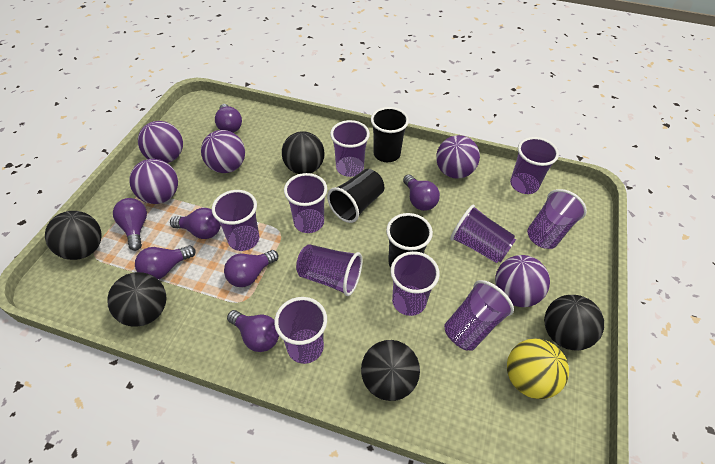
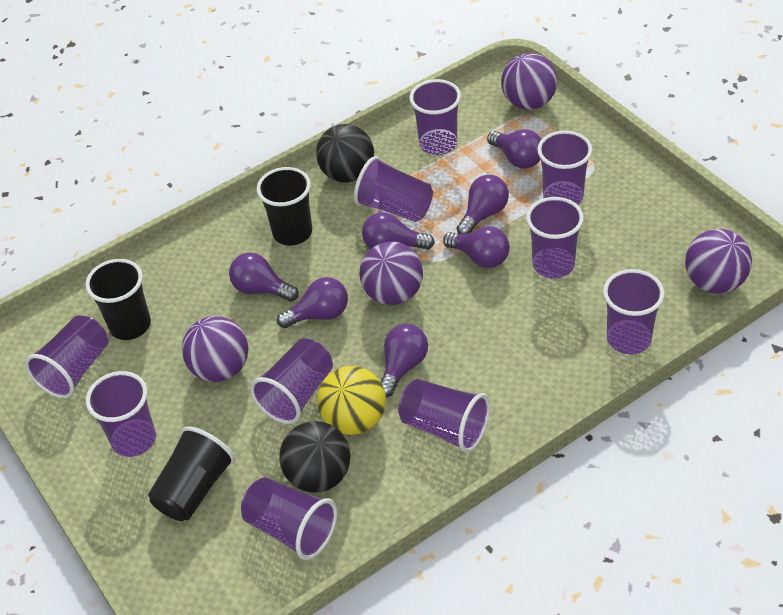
black ball: 5 -> 2
purple ball: 5 -> 4

